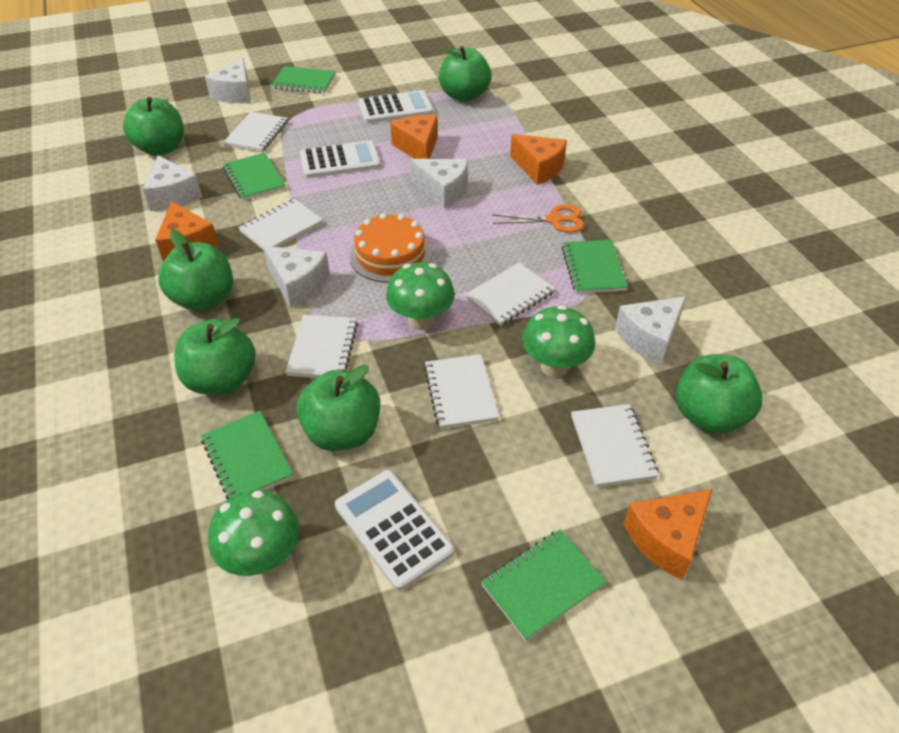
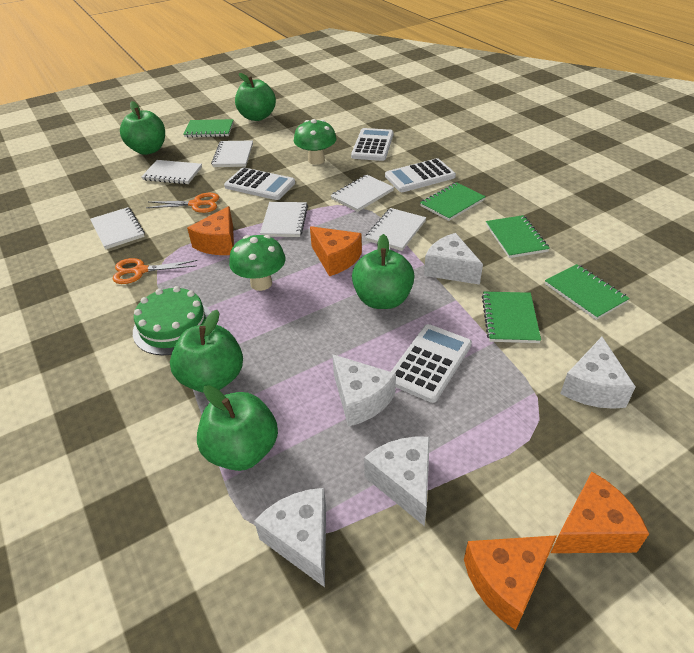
green apple: 6 -> 5
green cake: 0 -> 1
green mushroom: 3 -> 2
orange cake: 1 -> 0
orange scissors: 1 -> 2
white calculator: 3 -> 4

